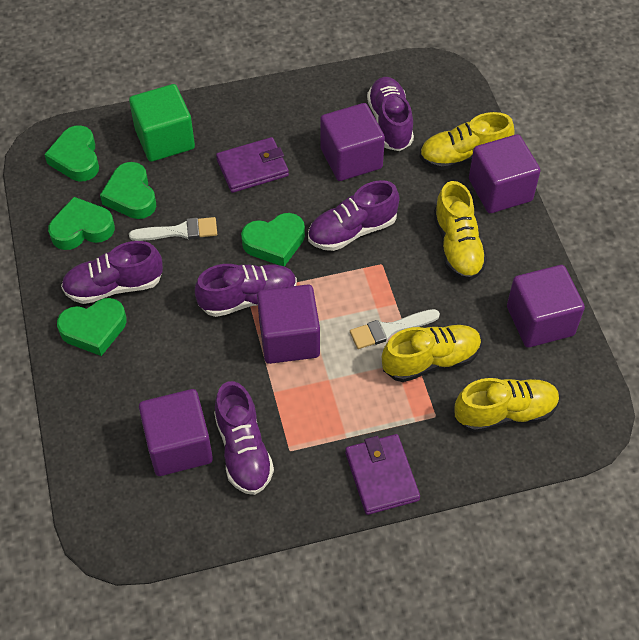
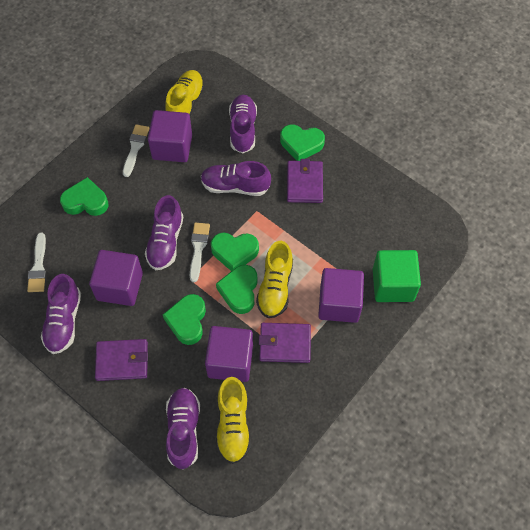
purple cube: 5 -> 4
purple wallet: 2 -> 3
white brush: 2 -> 3
yellow shoe: 4 -> 3

